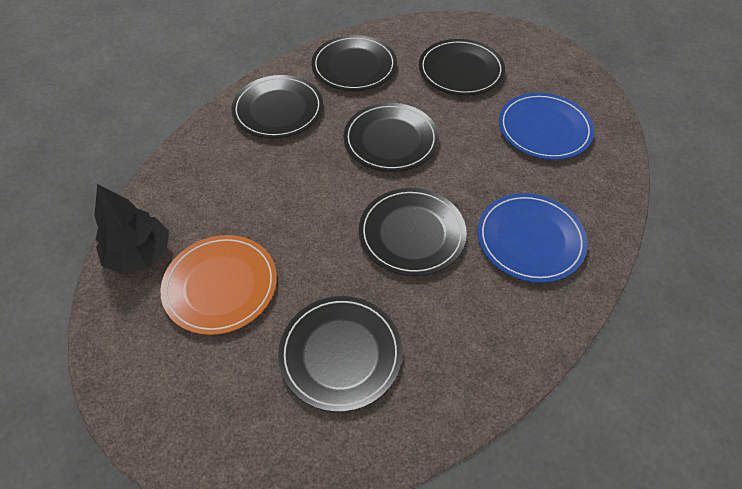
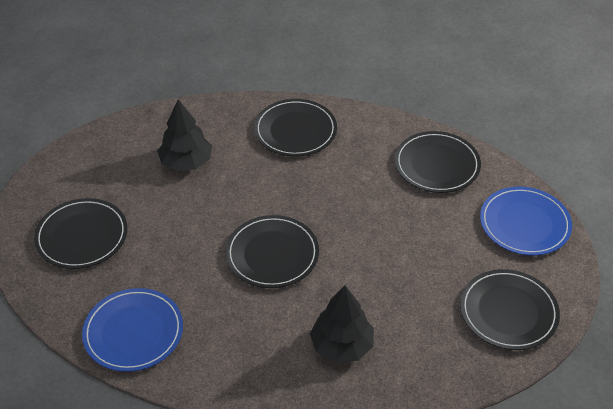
black plate: 6 -> 5
black tree: 1 -> 2
orange plate: 1 -> 0

